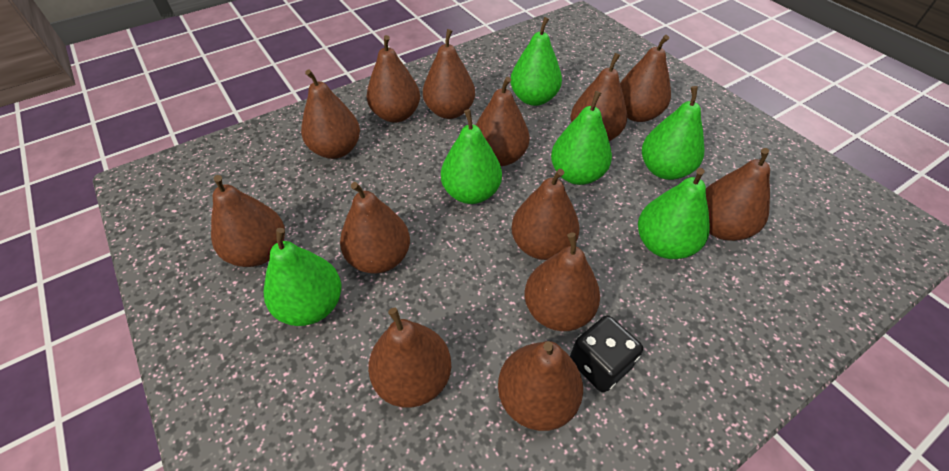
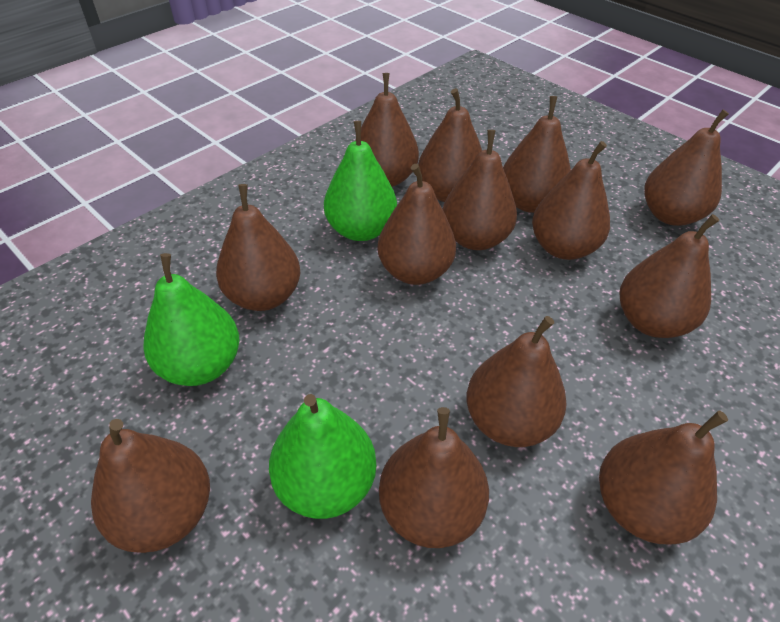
black dice: 1 -> 0
green pear: 6 -> 3

